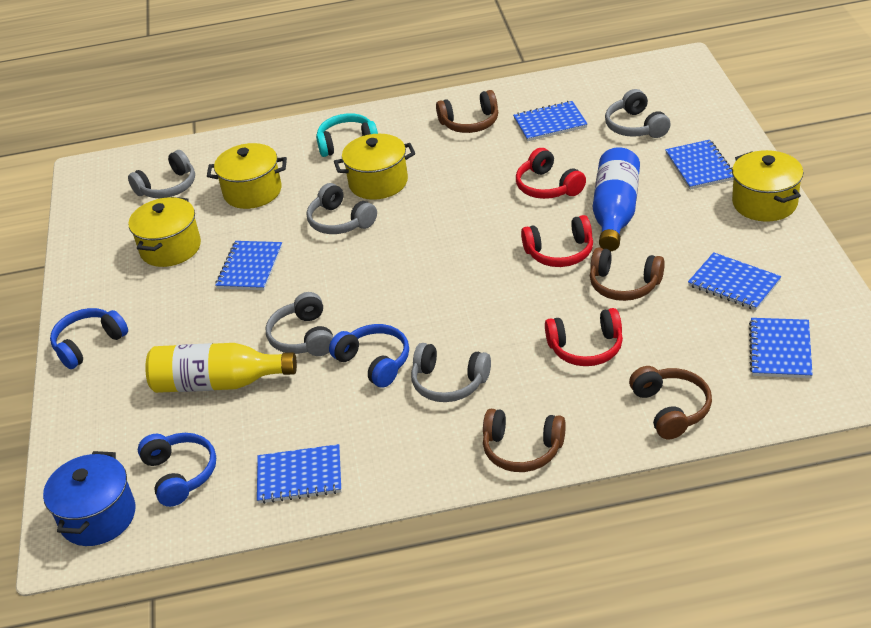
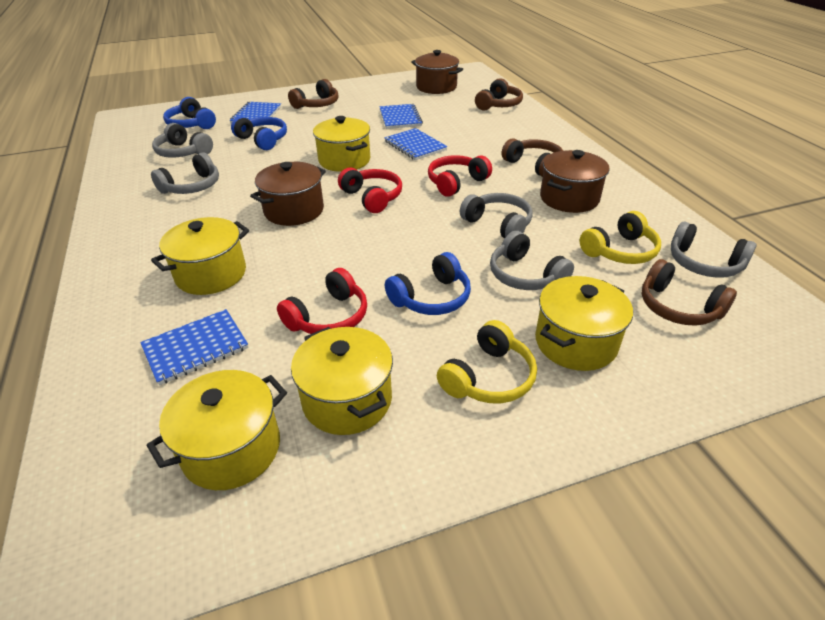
blue bottle: 1 -> 0
blue notebook: 6 -> 4
blue pot: 1 -> 0
brown pot: 0 -> 3
turquoise headphones: 1 -> 0
yellow bottle: 1 -> 0
yellow headphones: 0 -> 2
yellow pot: 4 -> 5

